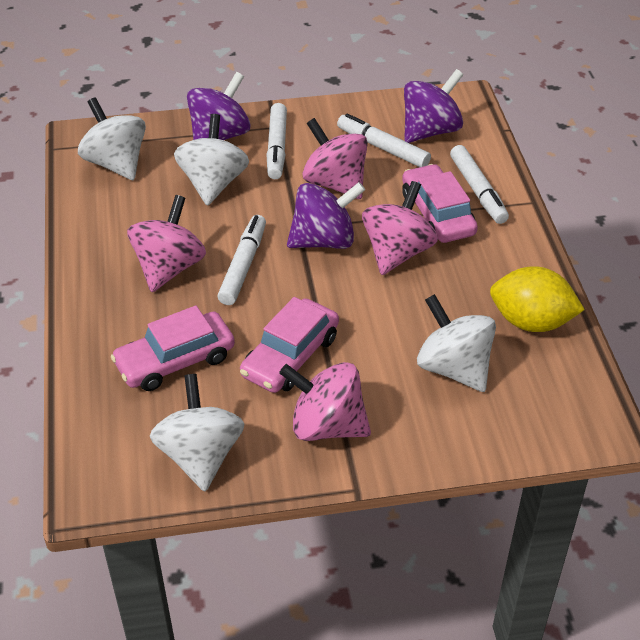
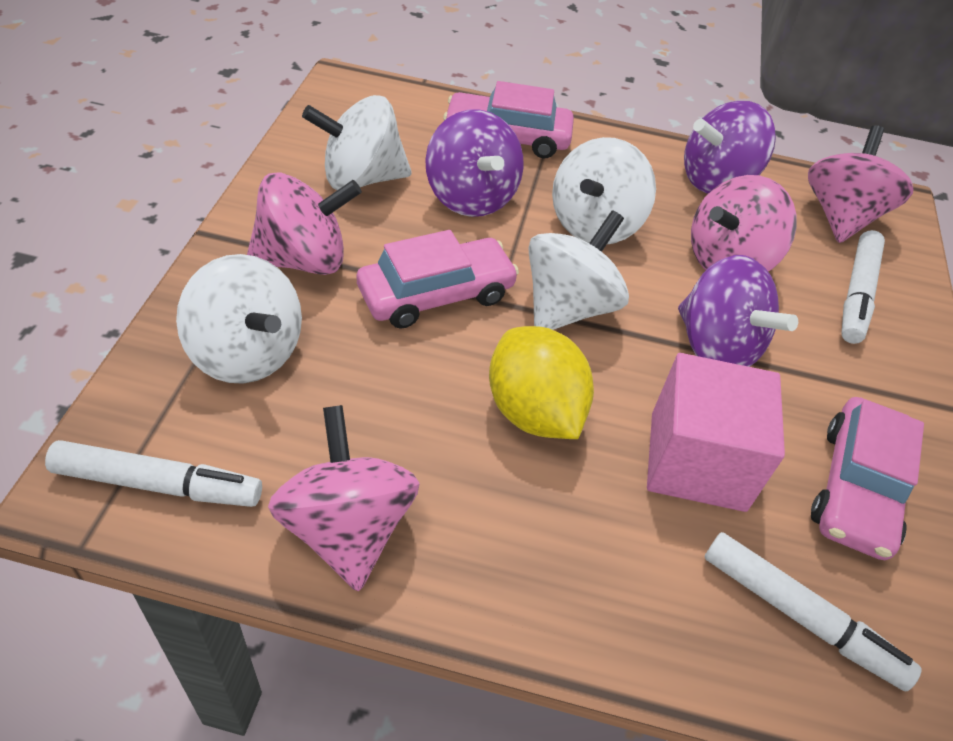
pink cube: 0 -> 1
white marker: 4 -> 3

